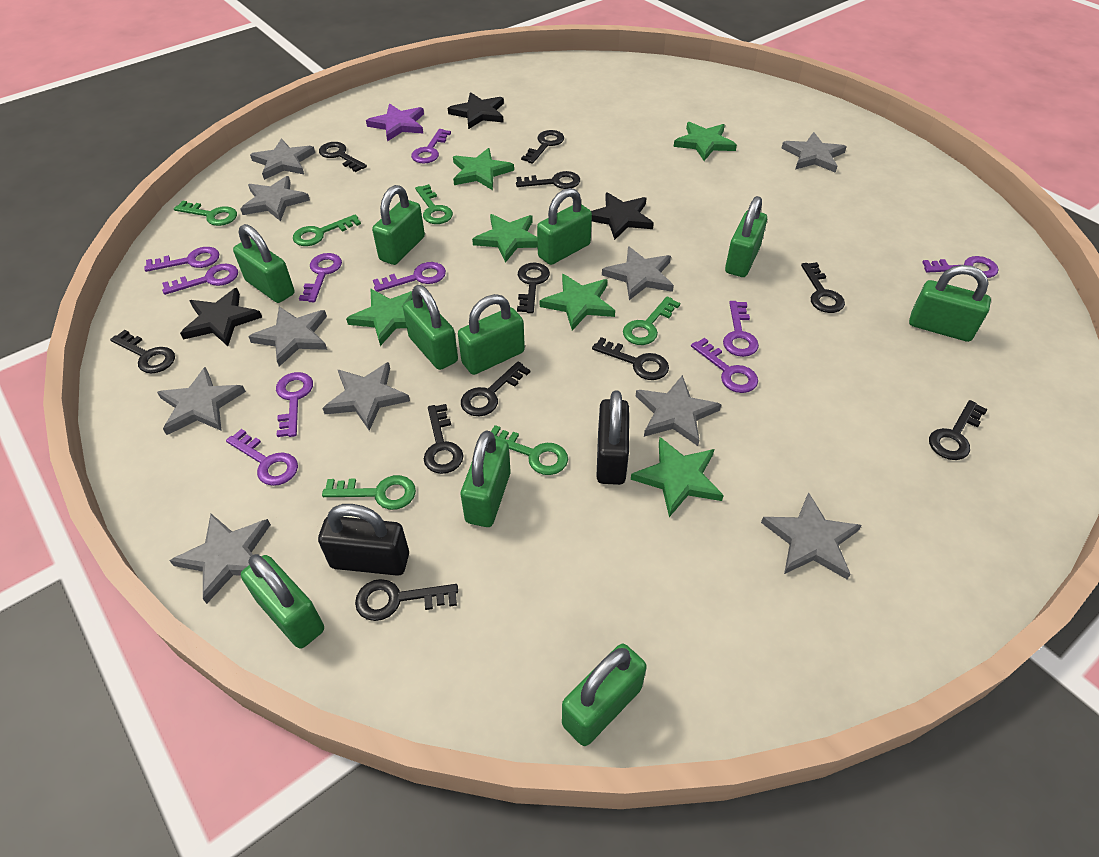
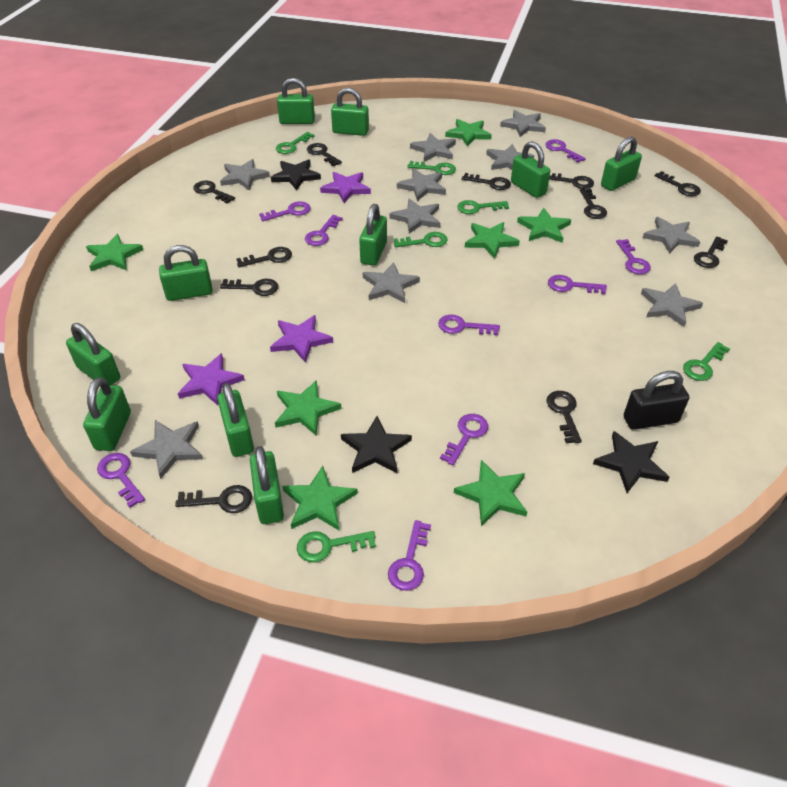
black padlock: 2 -> 1
green star: 6 -> 7
purple key: 10 -> 9
purple star: 1 -> 3

